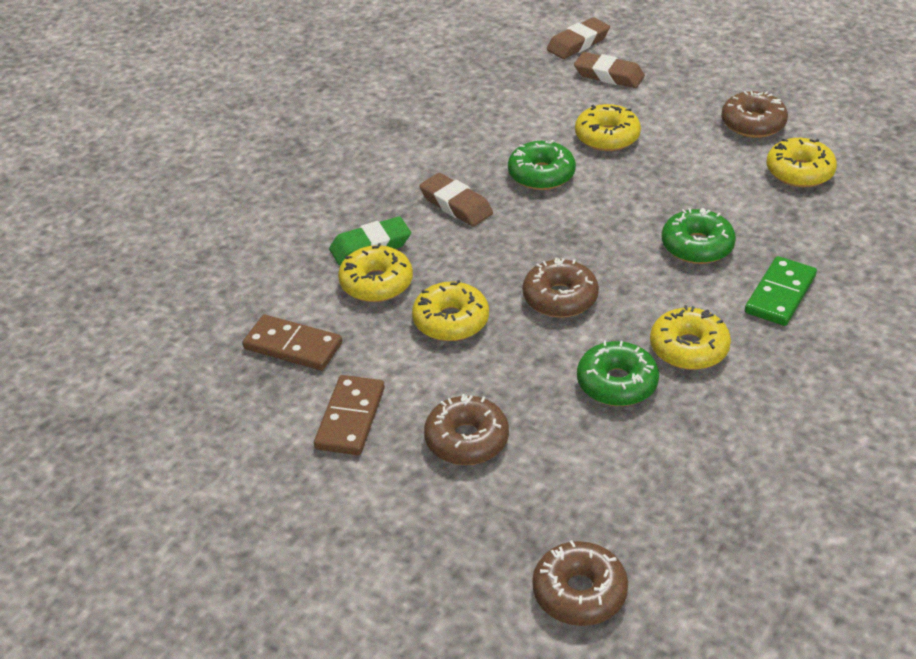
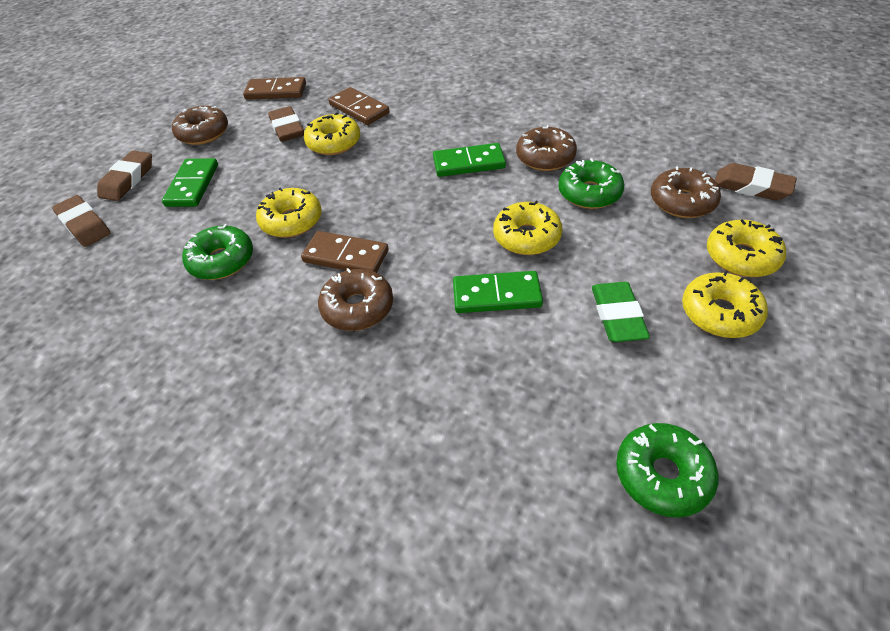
brown domino: 2 -> 3
brown eraser: 3 -> 4
green domino: 1 -> 3

